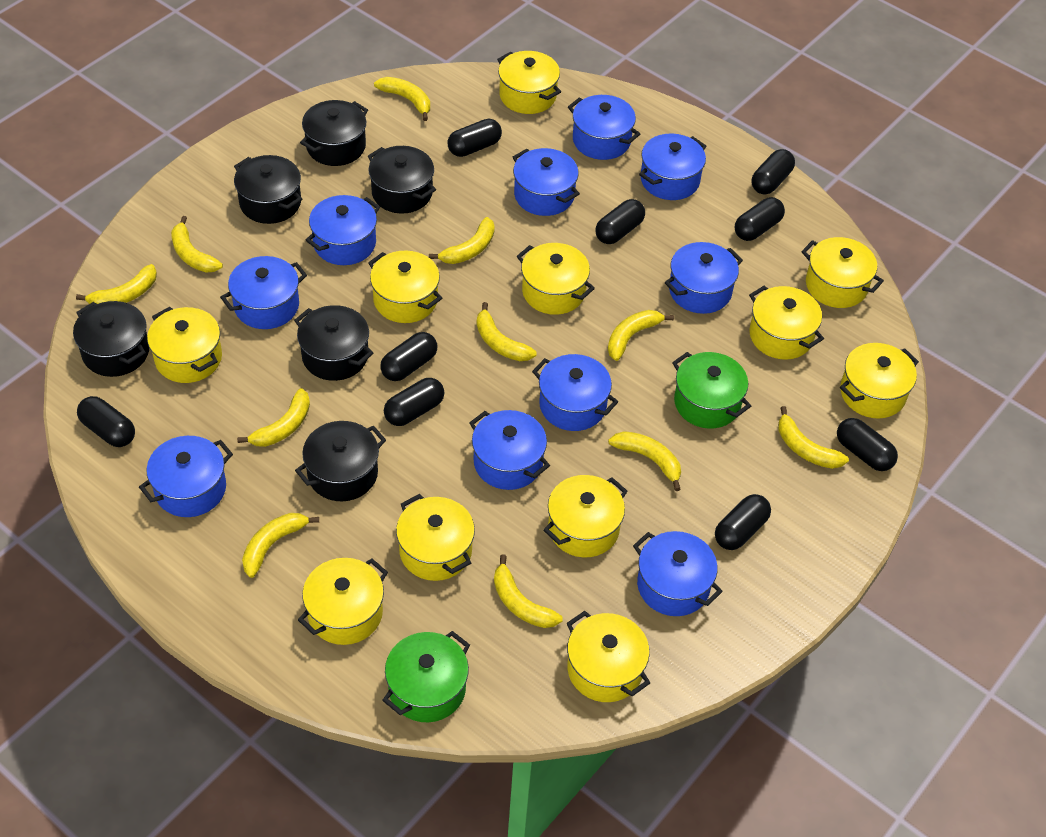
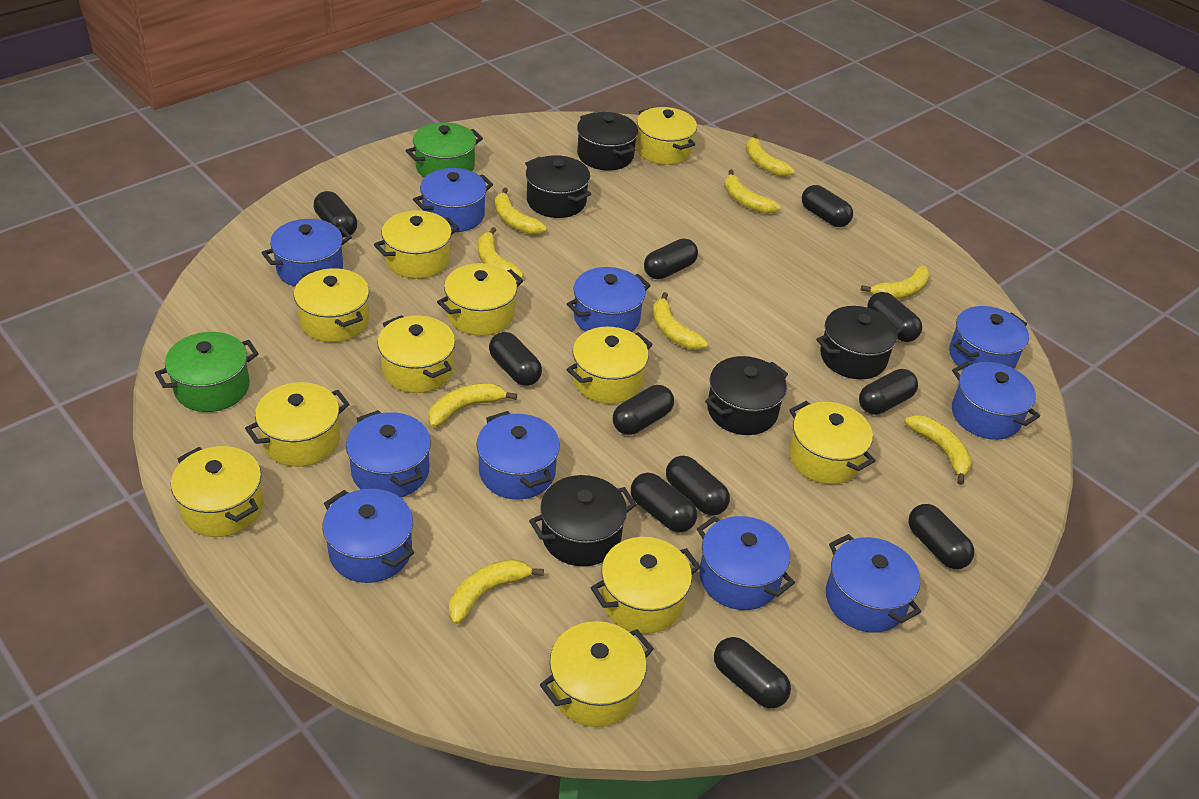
black capsule: 9 -> 11
black pot: 6 -> 5
yellow banana: 11 -> 9

